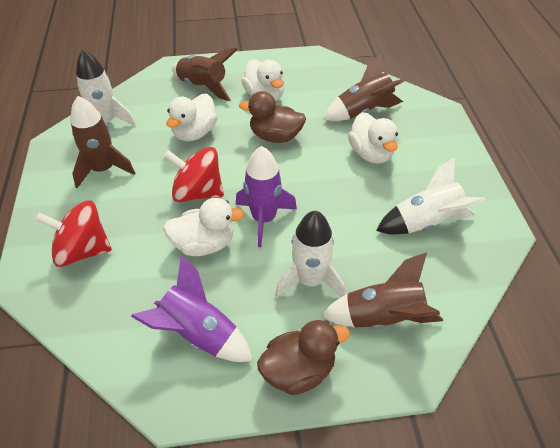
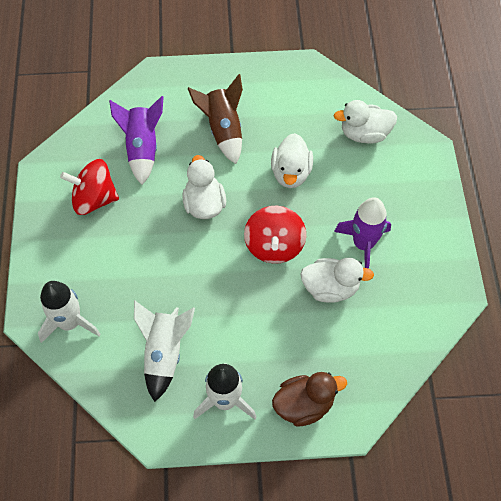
brown duck: 2 -> 1
brown rocket: 4 -> 1

